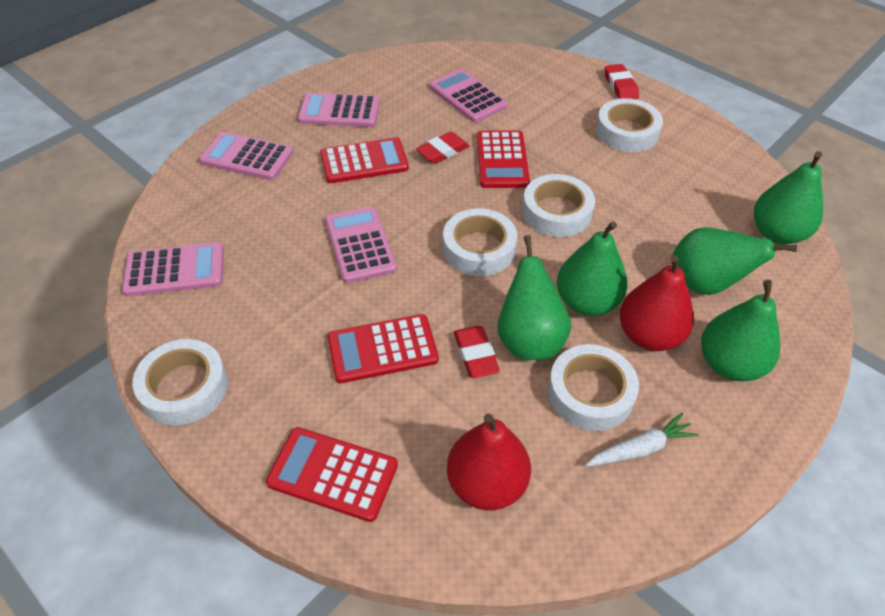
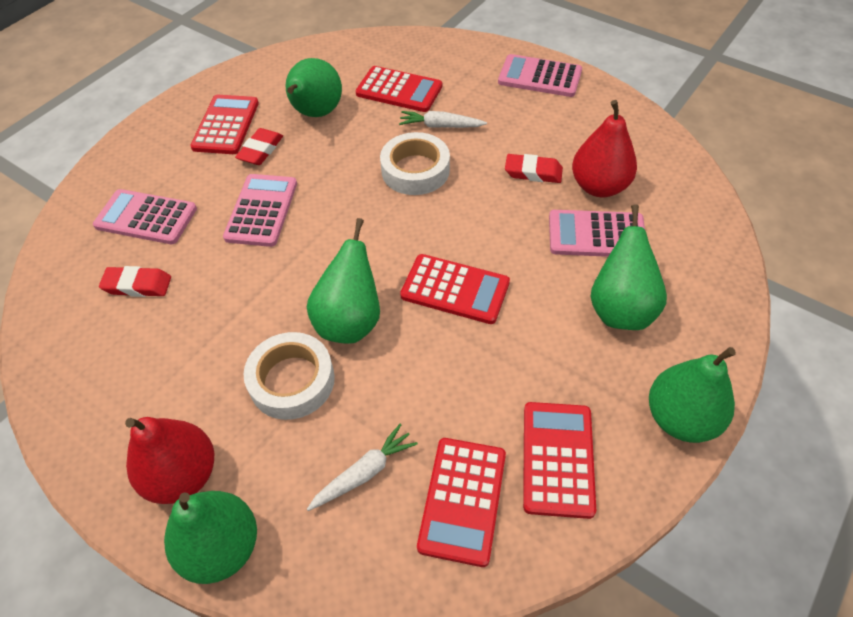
pink calculator: 5 -> 4
red calculator: 4 -> 5
white carrot: 1 -> 2
white tape: 5 -> 2

